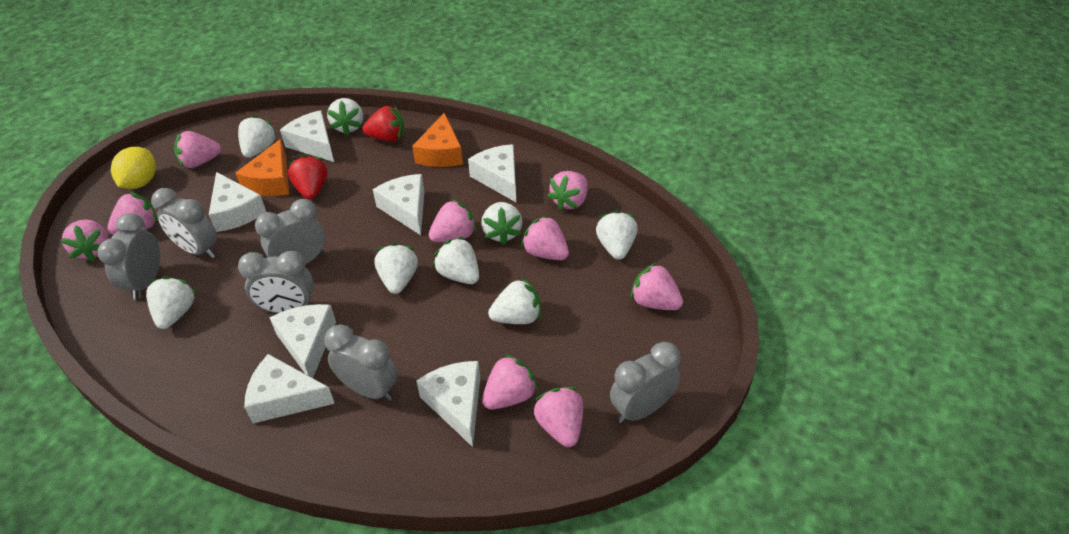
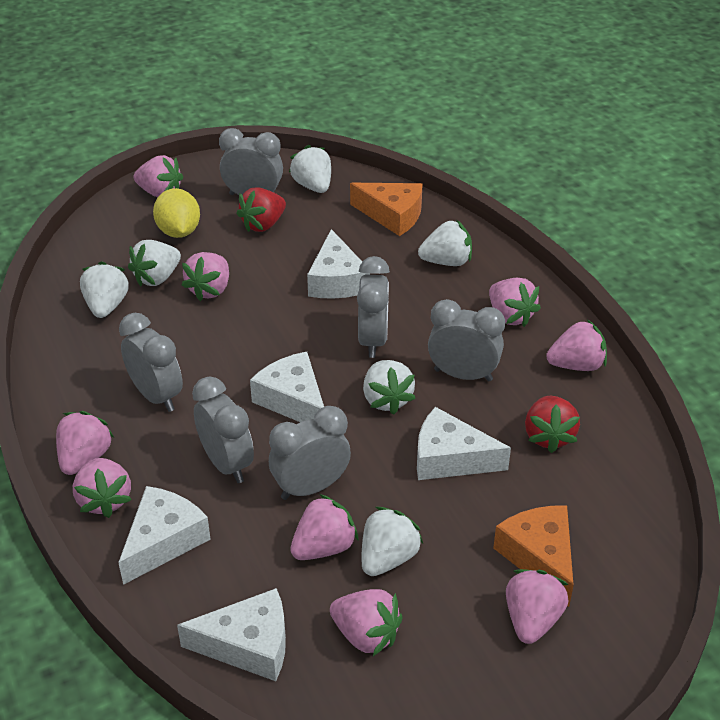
white cheese: 7 -> 5
white strawberry: 8 -> 6

